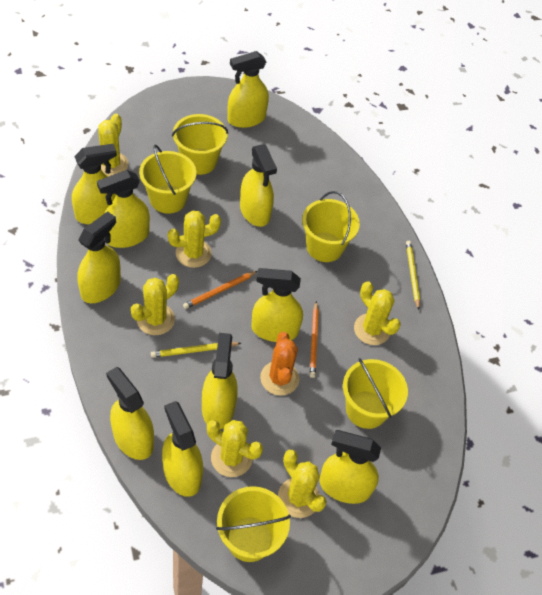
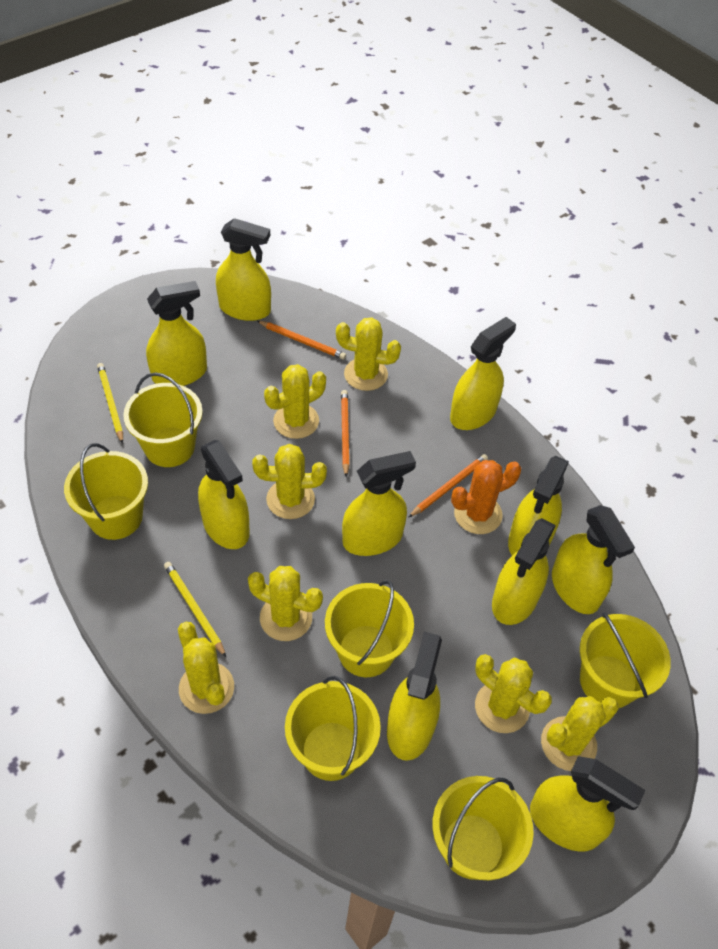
orange pencil: 2 -> 3
yellow bucket: 5 -> 6
yellow cactus: 6 -> 7

